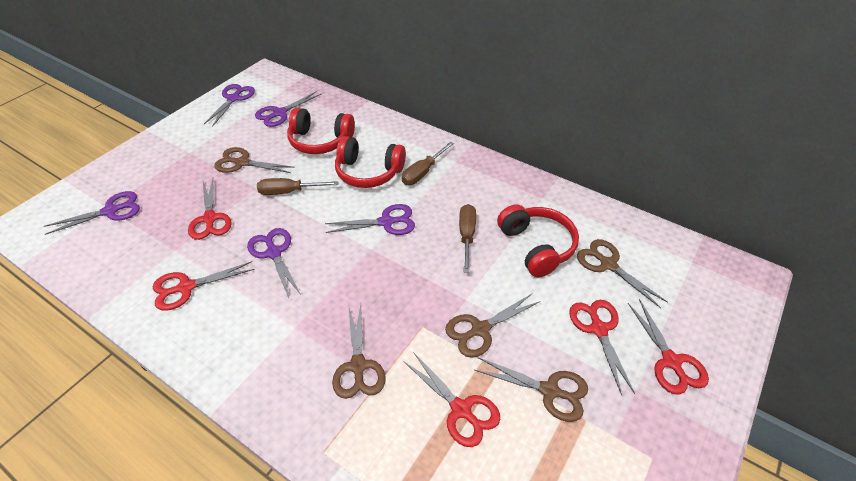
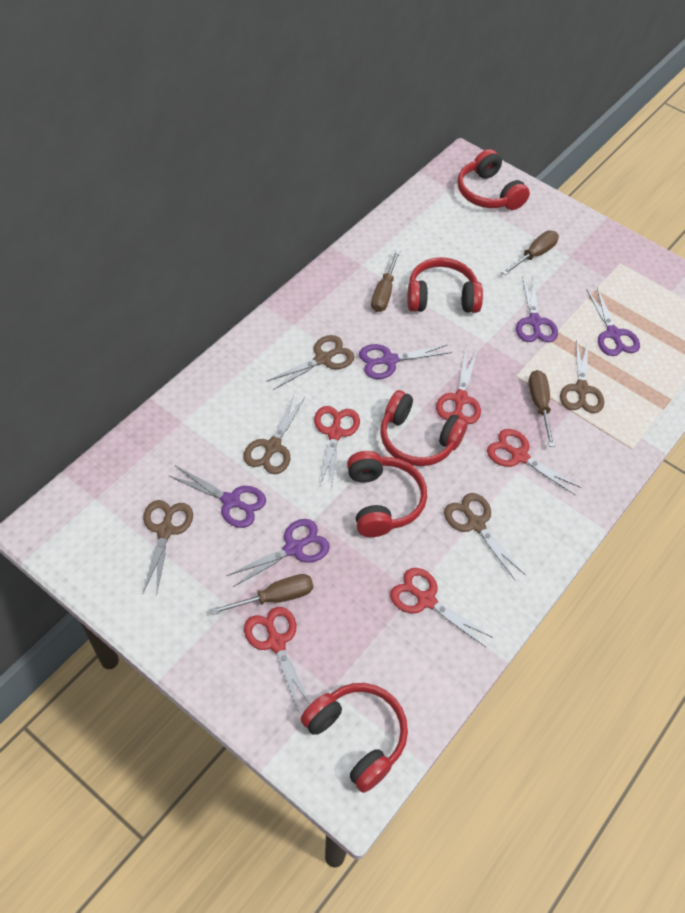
brown screwdriver: 3 -> 4
red headphones: 3 -> 5

